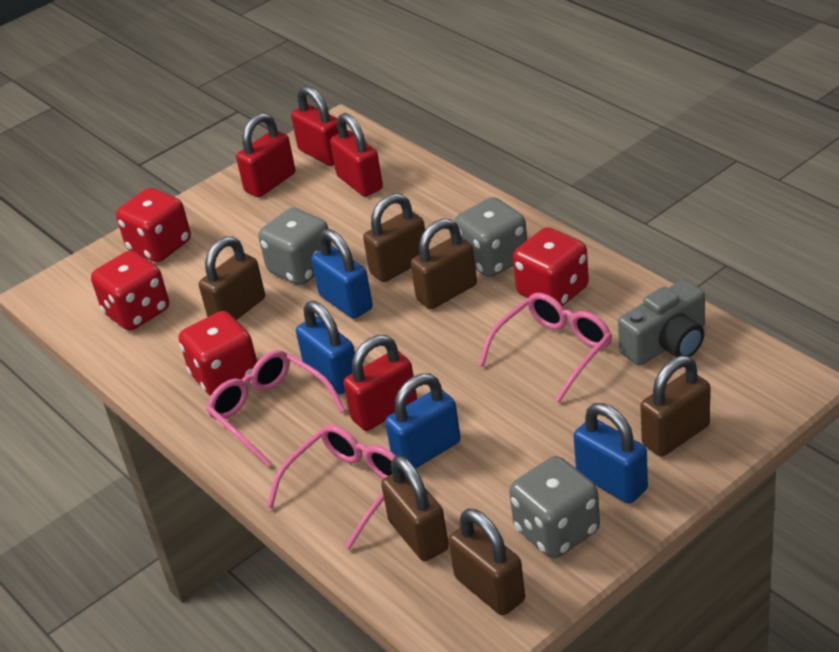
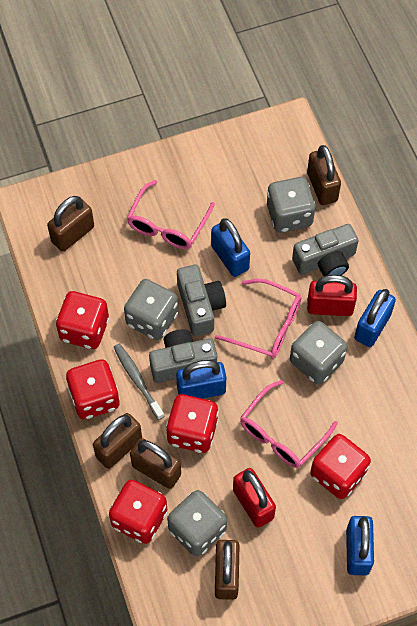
brown padlock: 6 -> 5
grey camera: 1 -> 3
grey dice: 3 -> 4
grey toothbrush: 0 -> 1
red dice: 4 -> 5
red padlock: 4 -> 2

